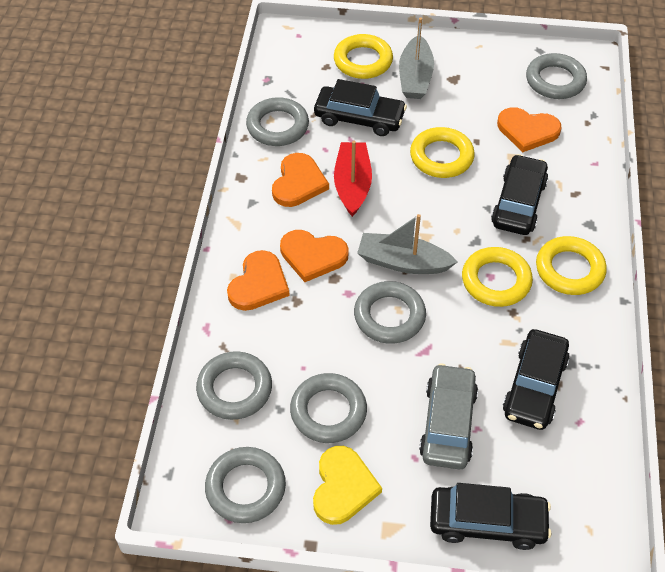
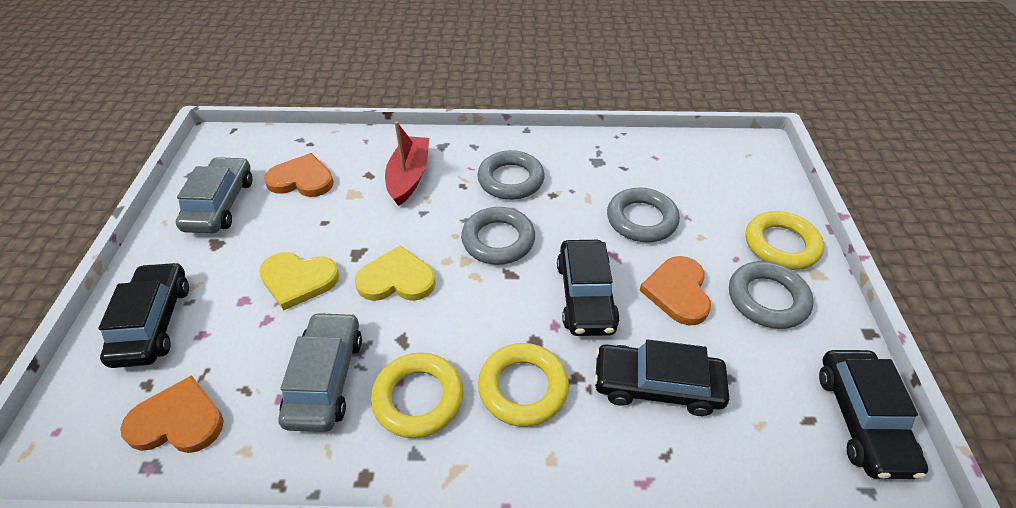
grey boat: 2 -> 0
grey car: 1 -> 2
grey ring: 6 -> 4
orange heart: 4 -> 3
yellow heart: 1 -> 2
yellow ring: 4 -> 3

